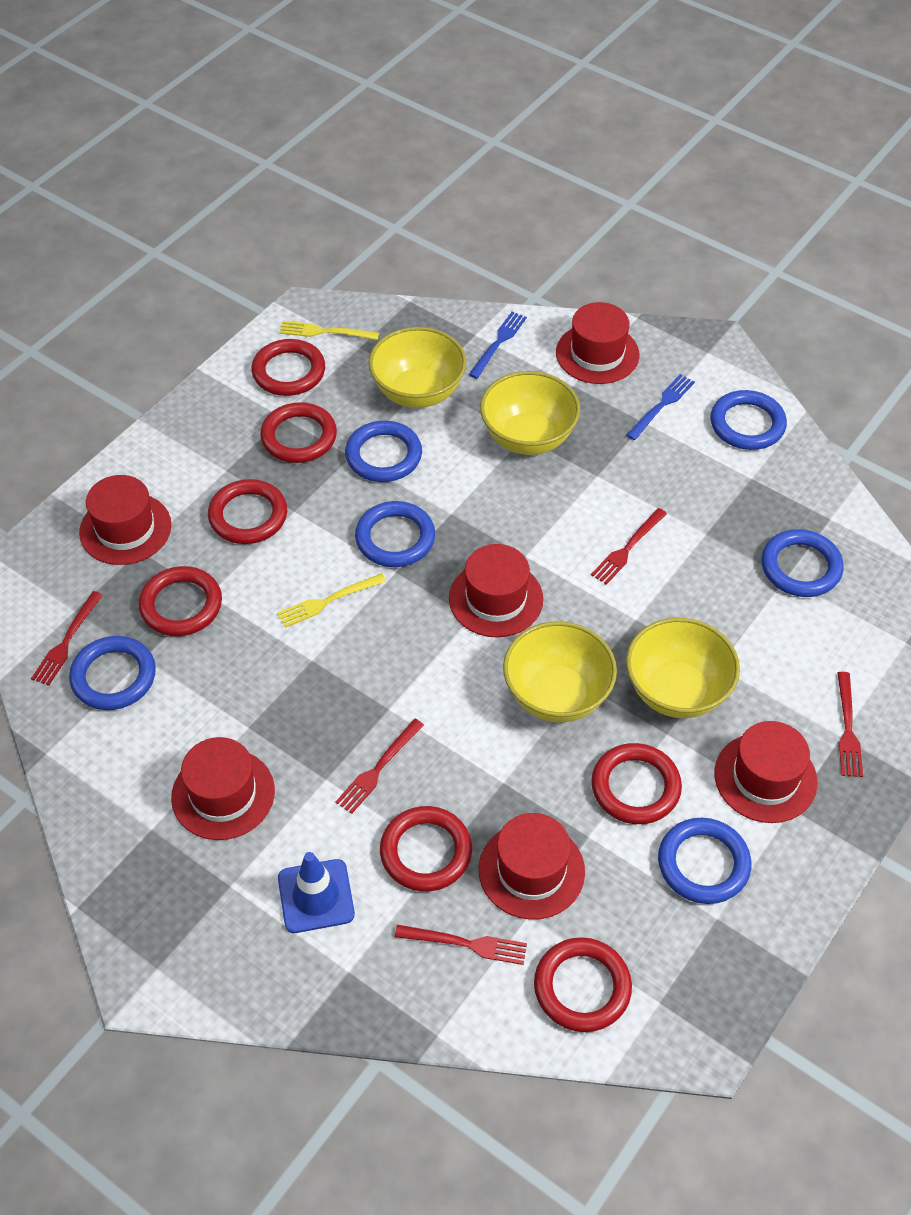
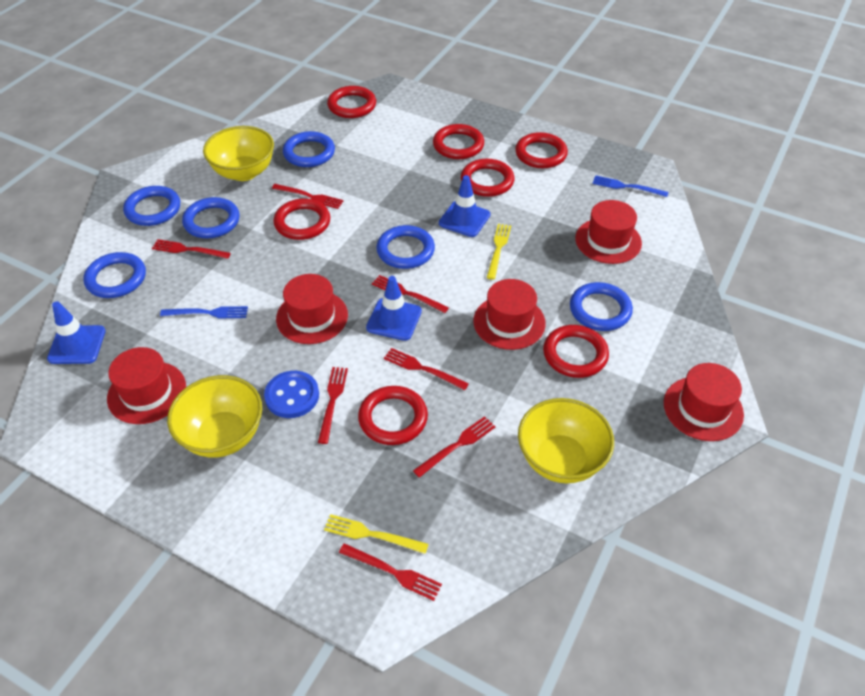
blue button: 0 -> 1
blue traffic cone: 1 -> 3
red fork: 5 -> 7
red hat: 6 -> 5
yellow bowl: 4 -> 3

